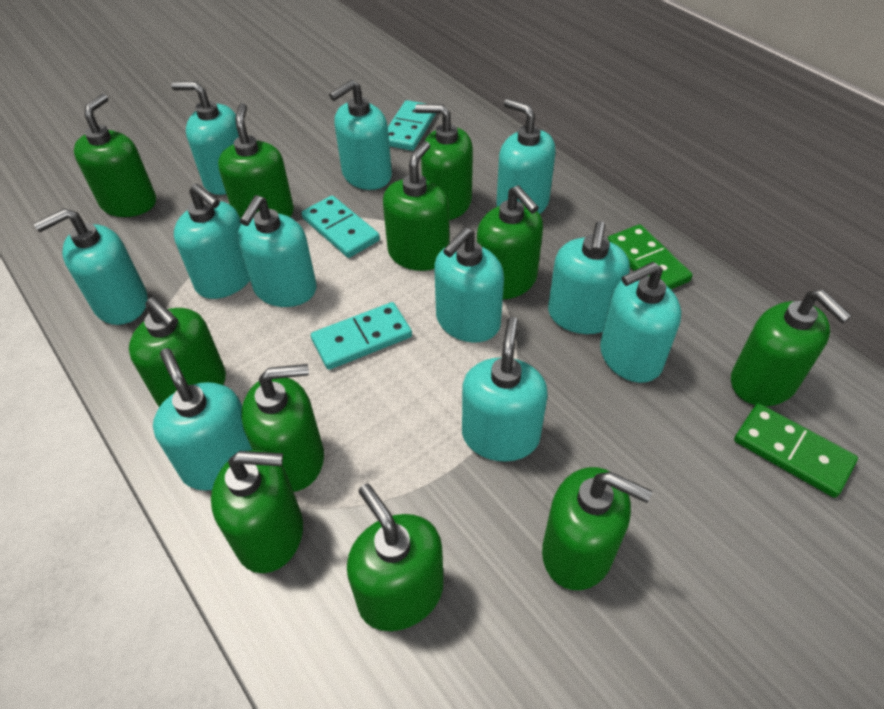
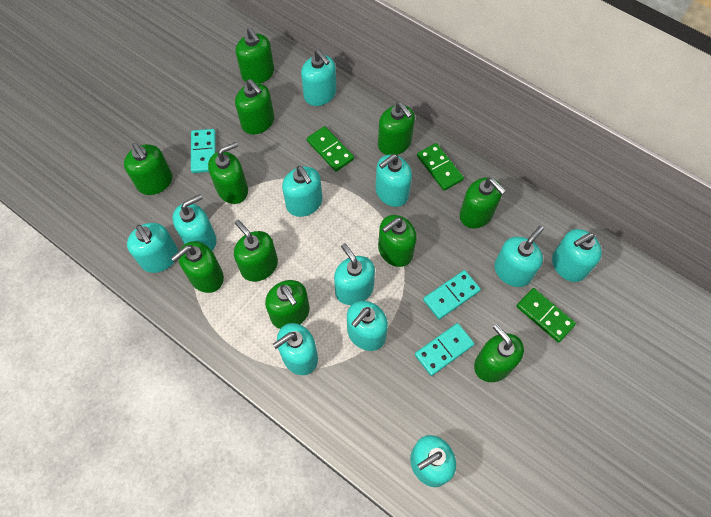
green domino: 2 -> 3

